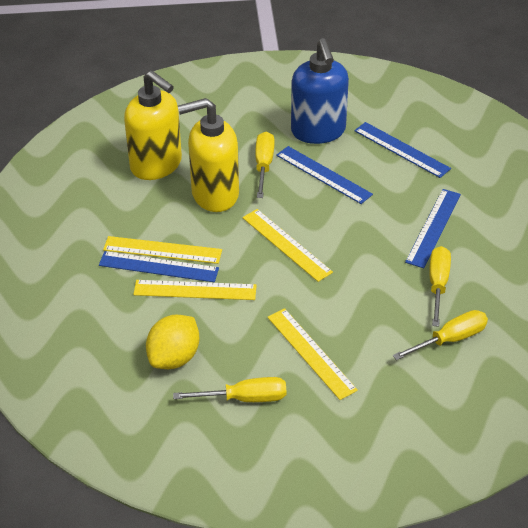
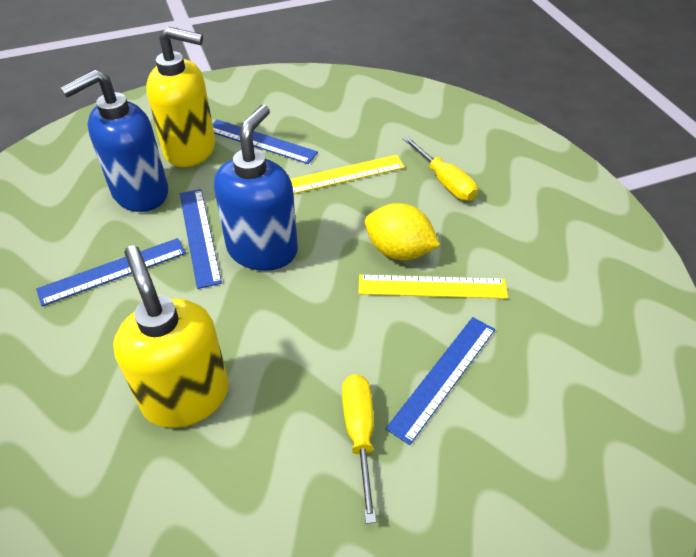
blue soap dispenser: 1 -> 2
yellow ruler: 4 -> 2
yellow screwdriver: 4 -> 2

